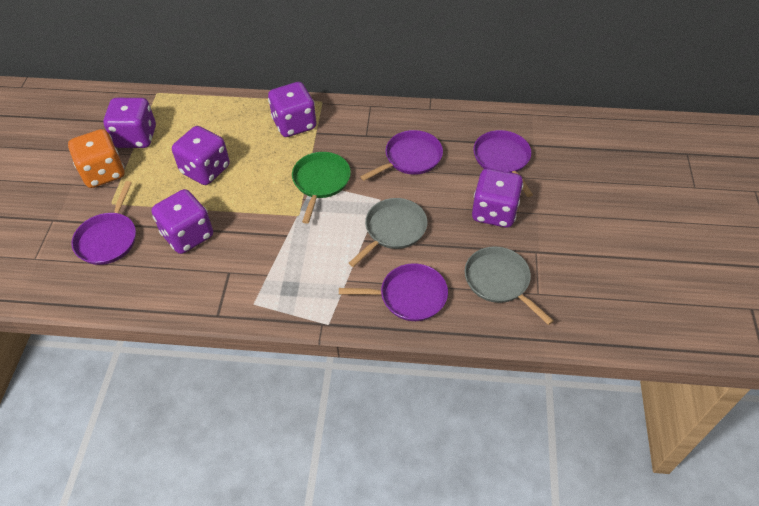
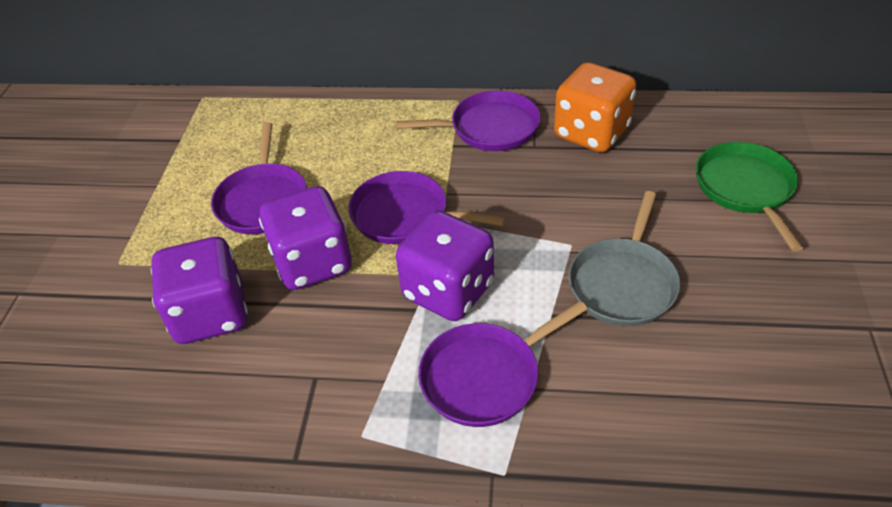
grey pan: 2 -> 1
purple dice: 5 -> 3

